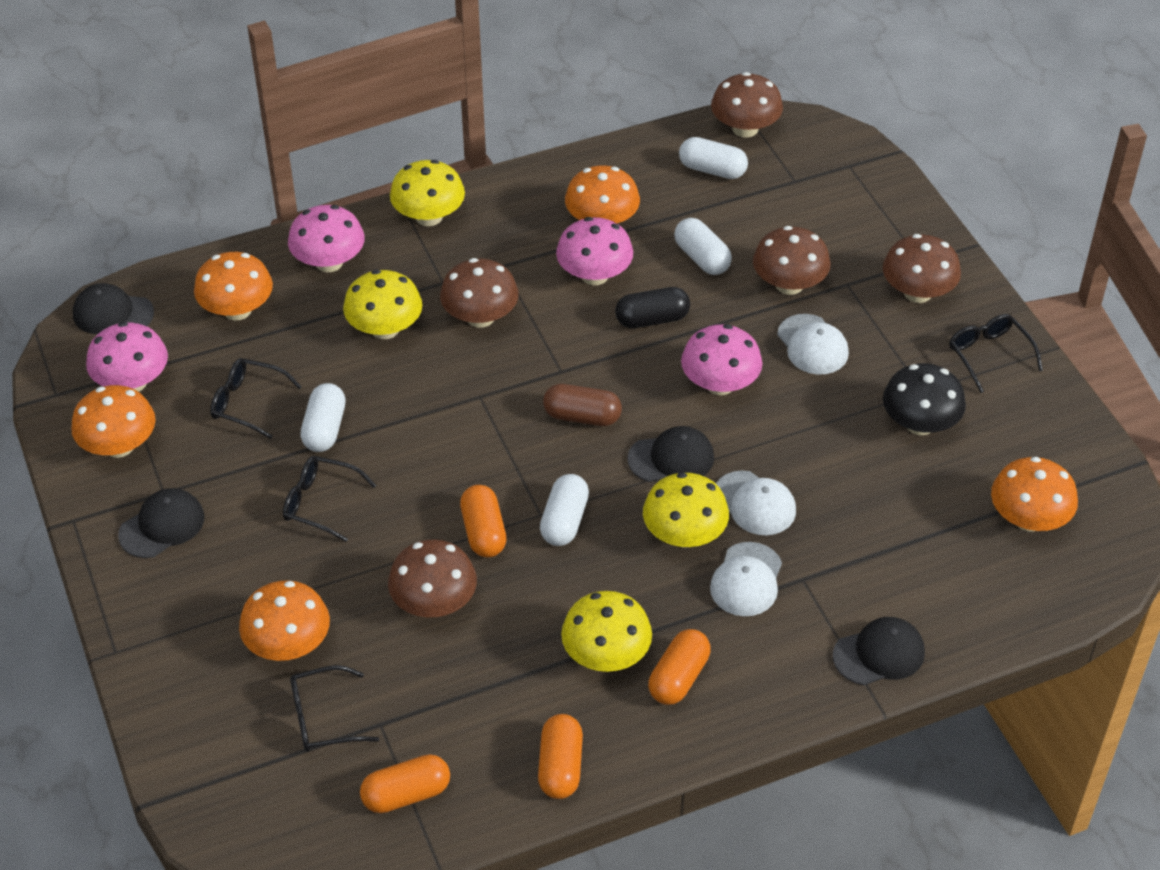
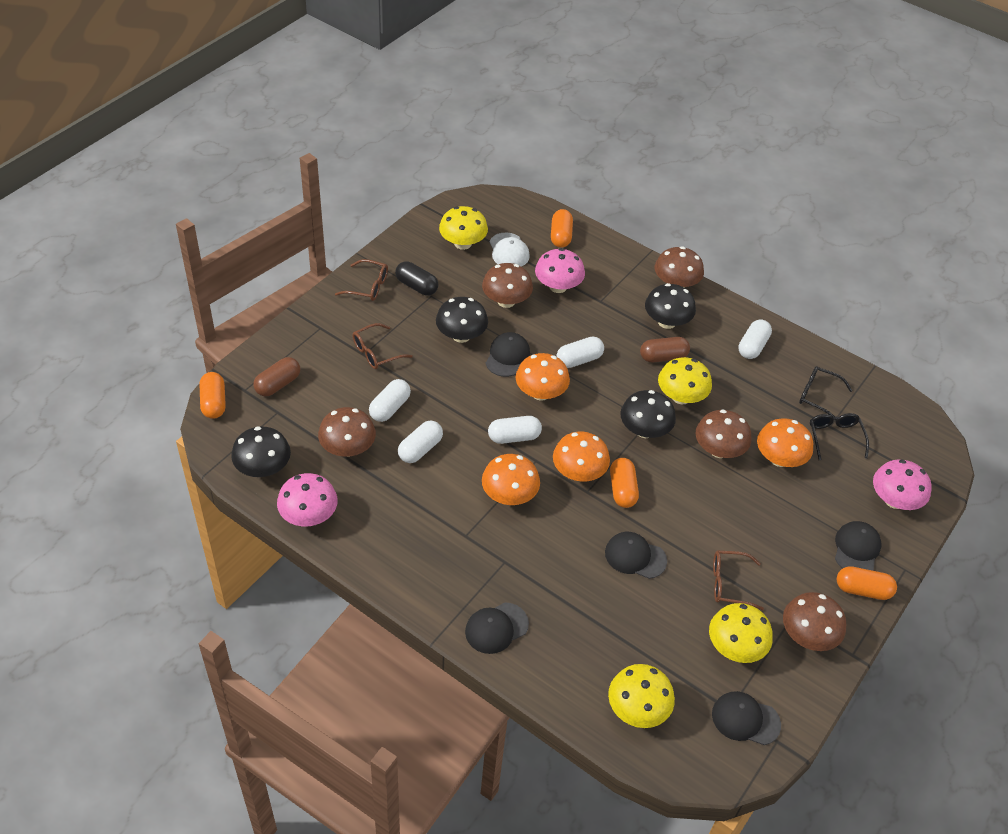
black cap: 4 -> 5
black glasses: 4 -> 2
black mushroom: 1 -> 4
brown capsule: 1 -> 2
brown glasses: 0 -> 3
orange mushroom: 5 -> 4
pink mushroom: 4 -> 3
white cap: 3 -> 1
white capsule: 4 -> 5

